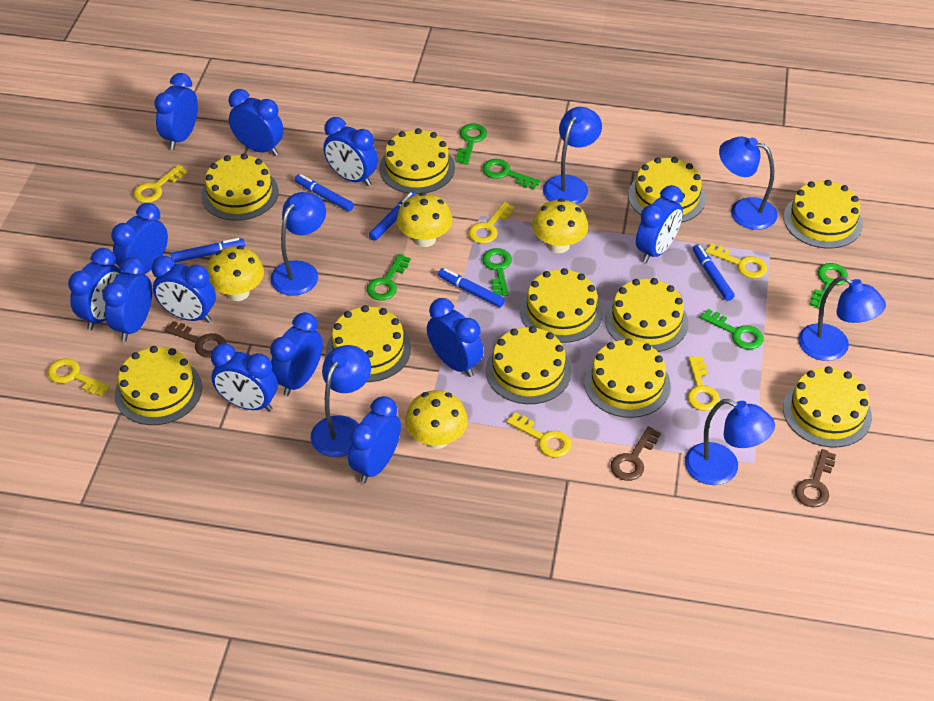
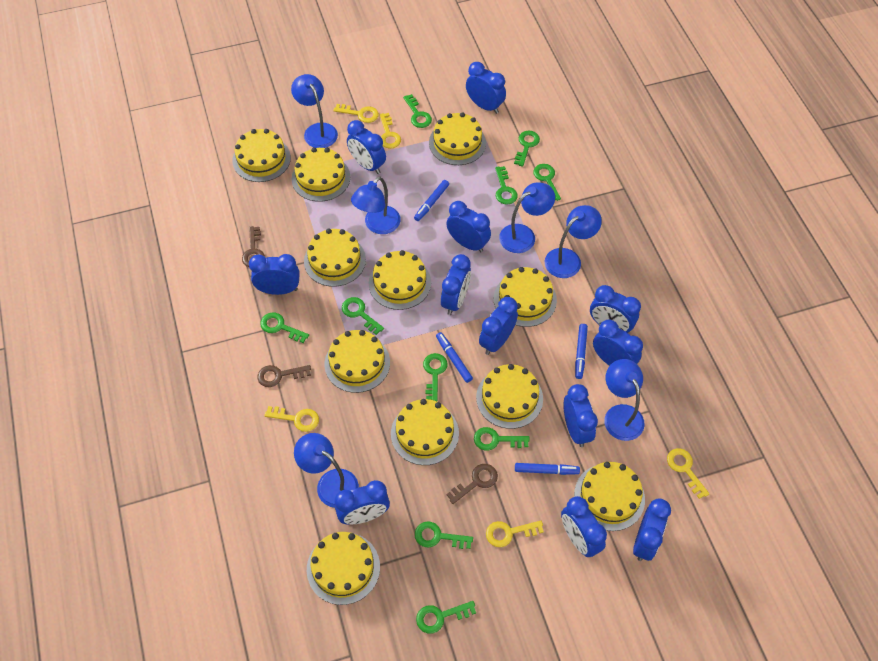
blue marker: 5 -> 4
green key: 6 -> 10
yellow key: 6 -> 5
yellow mushroom: 4 -> 0

